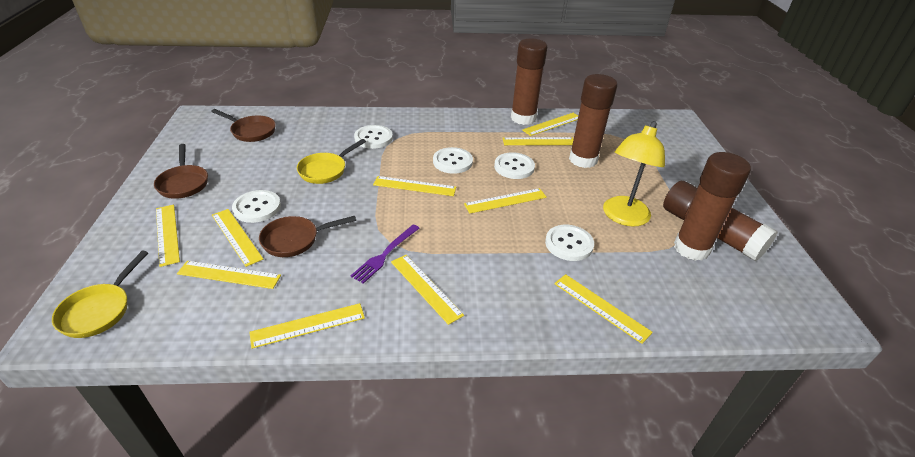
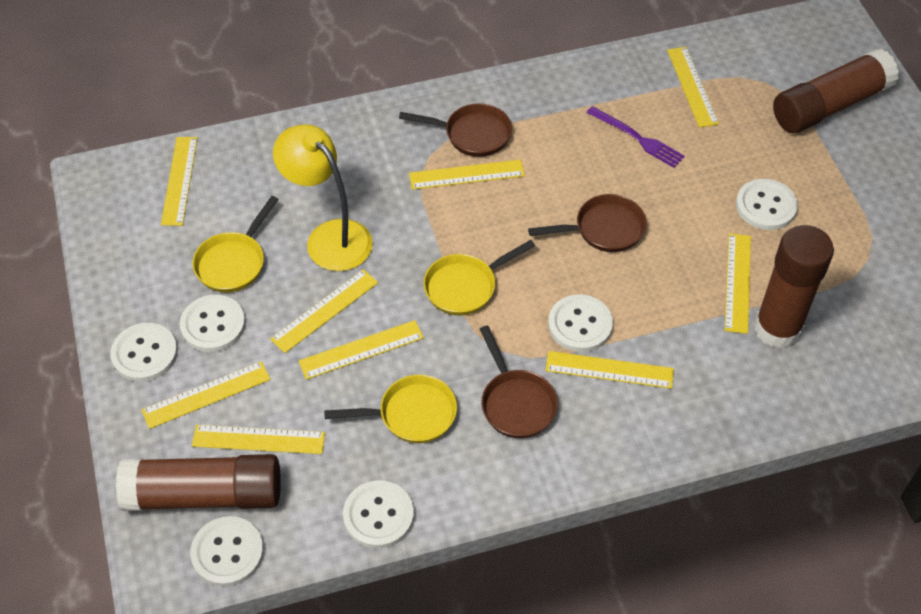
brown glue stick: 4 -> 3
white button: 5 -> 6
yellow pan: 2 -> 3
yellow ruler: 10 -> 9

